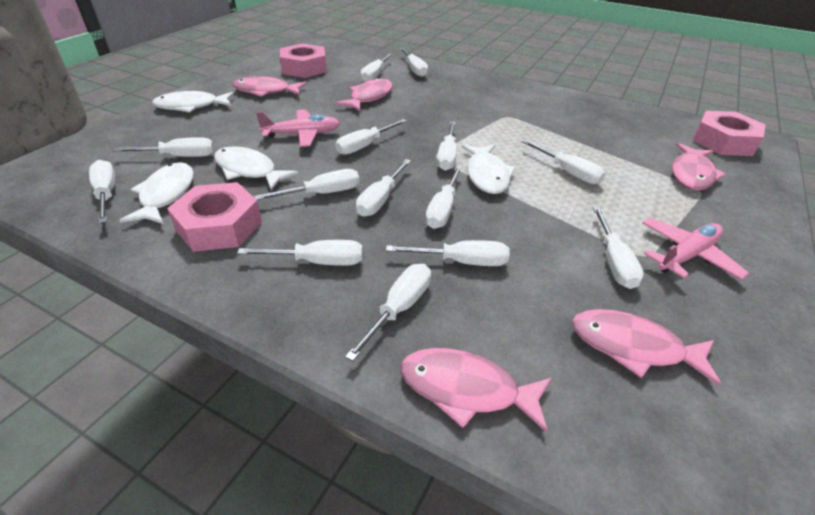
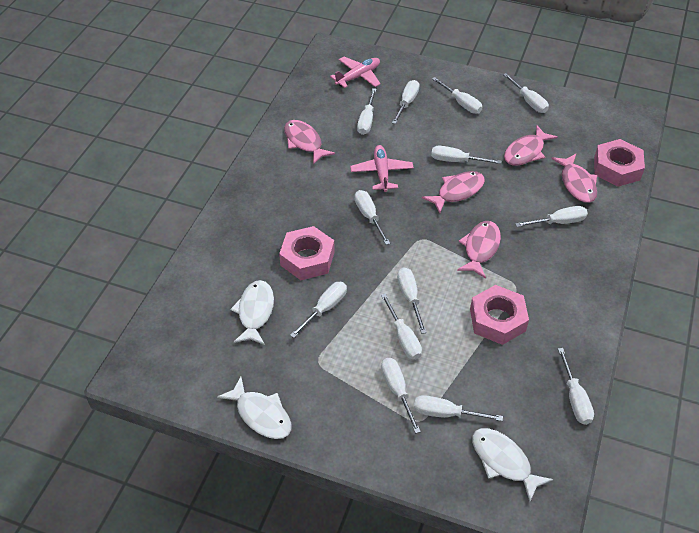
white fish: 4 -> 3
white screwdriver: 14 -> 13

